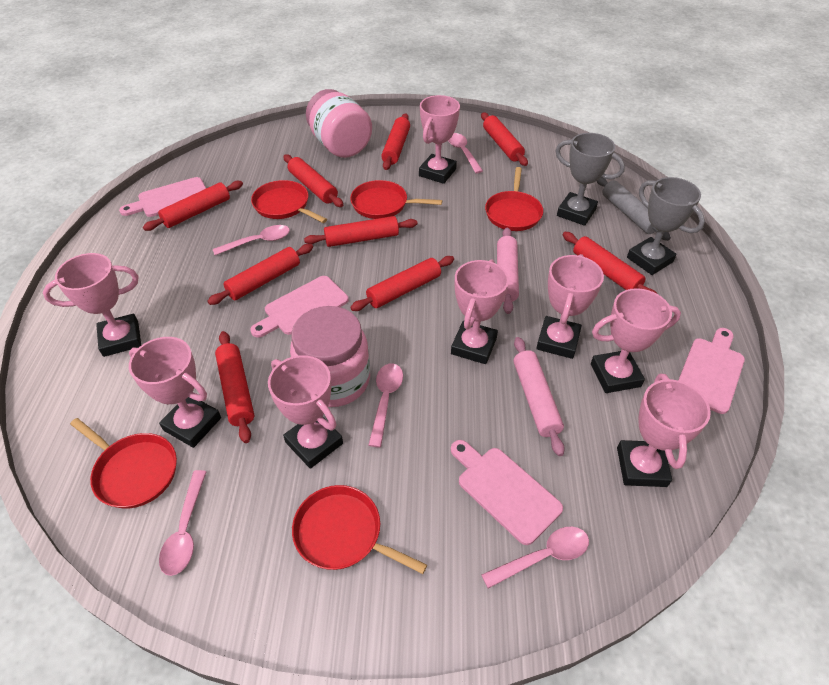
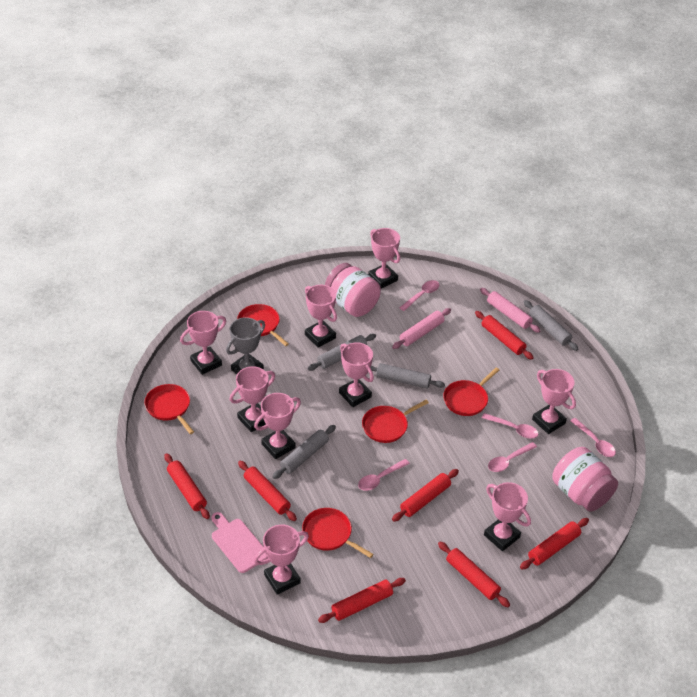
grey rolling pin: 1 -> 4
grey trophy: 2 -> 1
pink cutting board: 4 -> 1
pink trophy: 8 -> 9
red rolling pin: 9 -> 7

